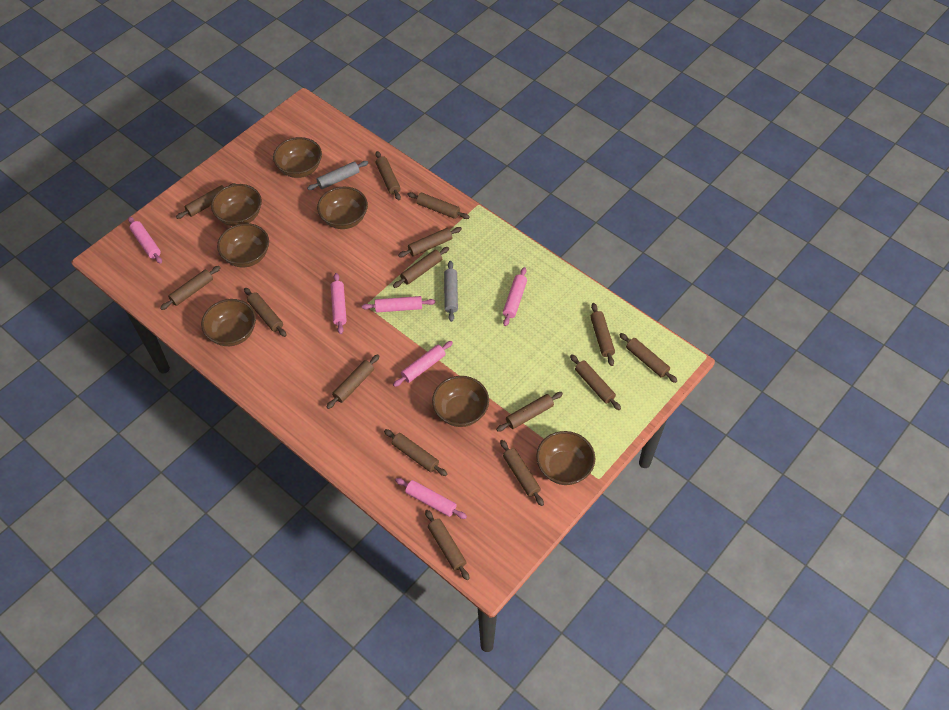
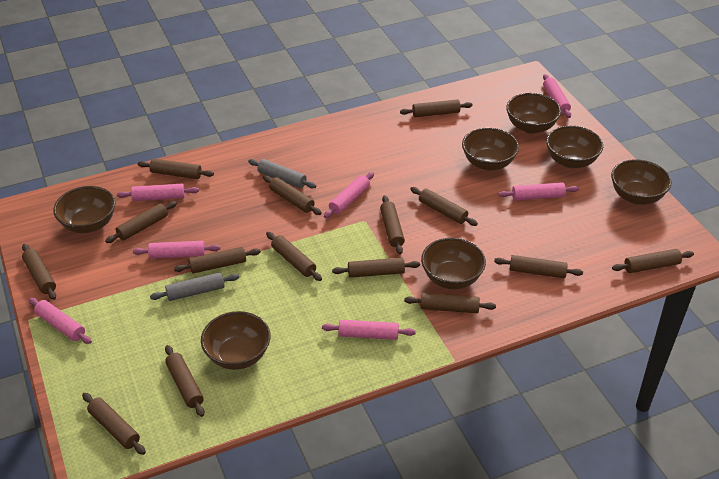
pink rolling pin: 6 -> 7

